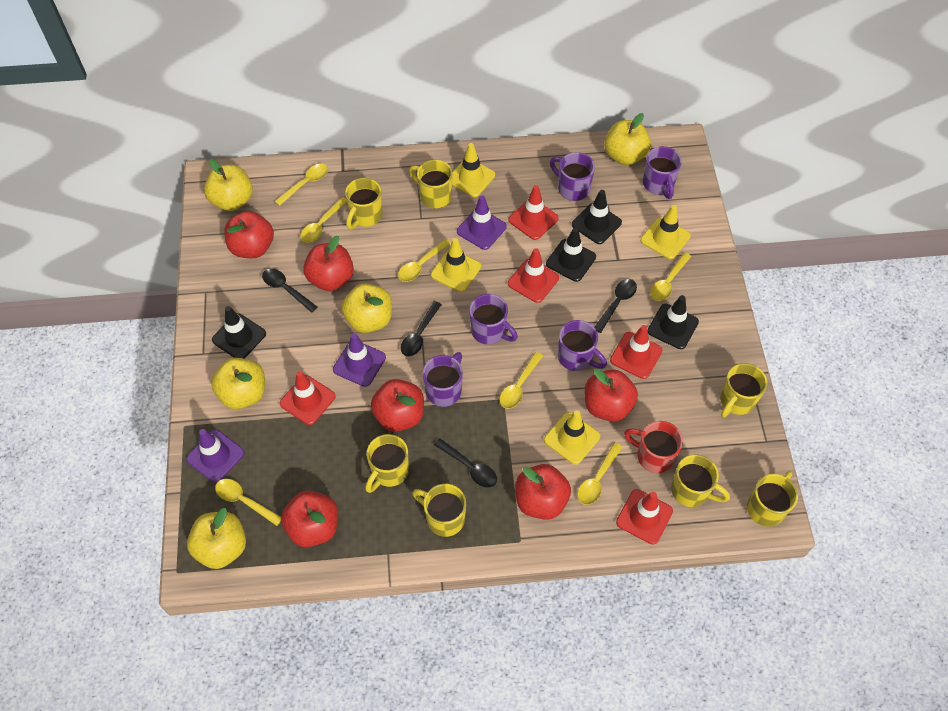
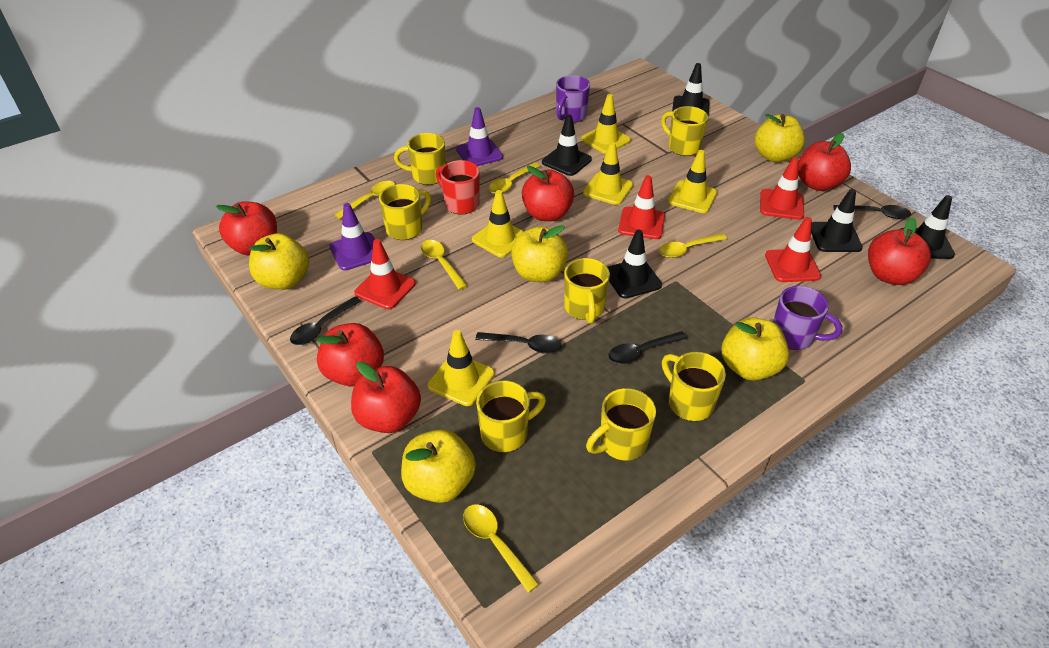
black traffic cone: 4 -> 5
purple mug: 5 -> 2
purple traffic cone: 3 -> 2
red traffic cone: 5 -> 4
yellow spoon: 7 -> 5
yellow traffic cone: 4 -> 5

